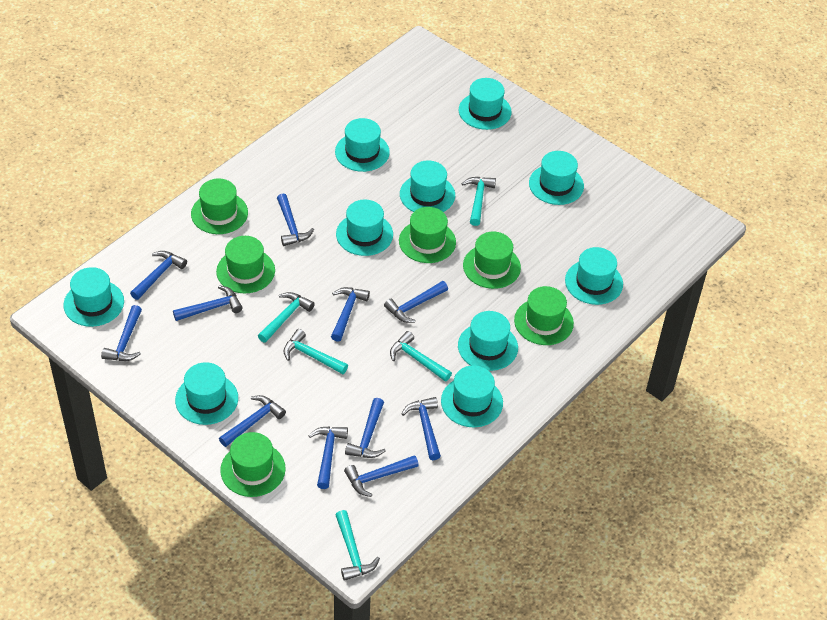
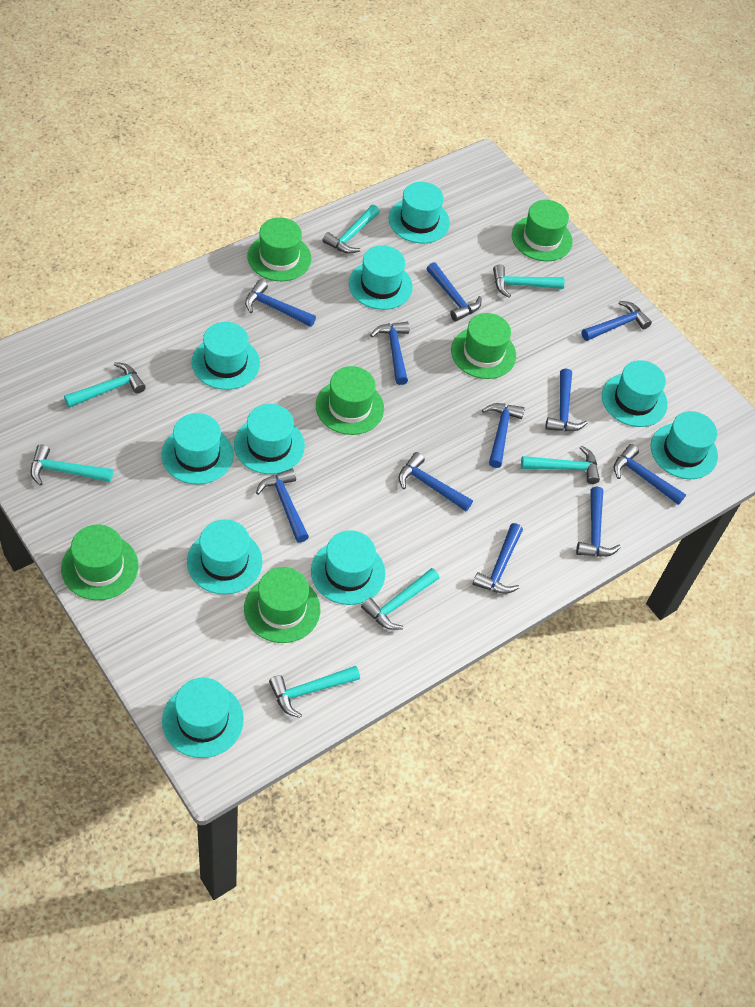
turquoise hammer: 5 -> 7

